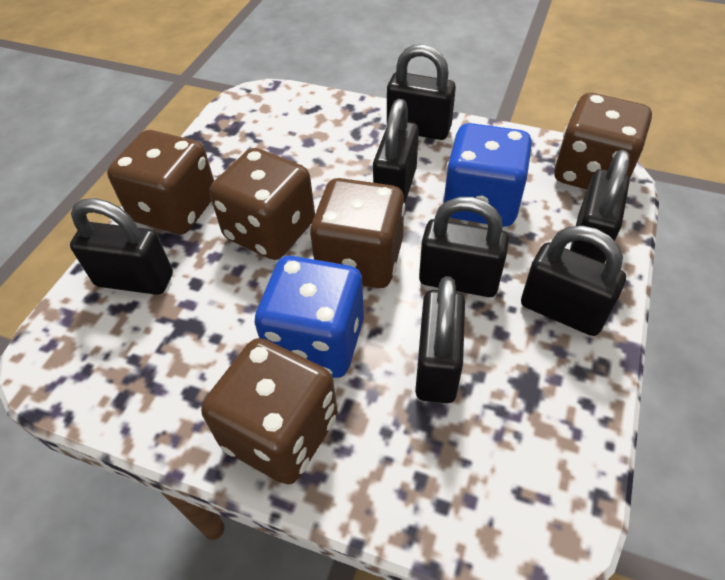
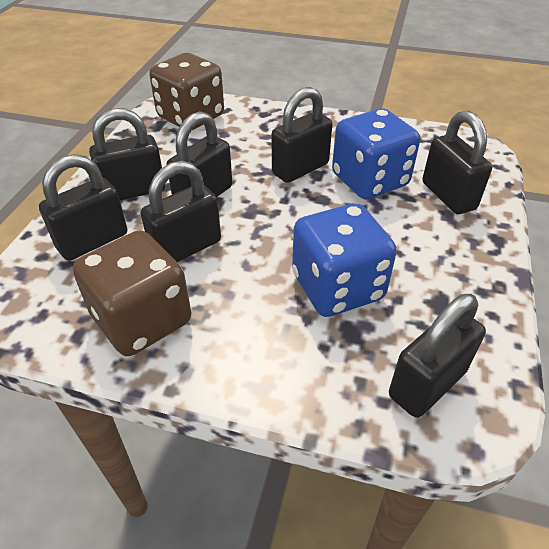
brown dice: 5 -> 2

